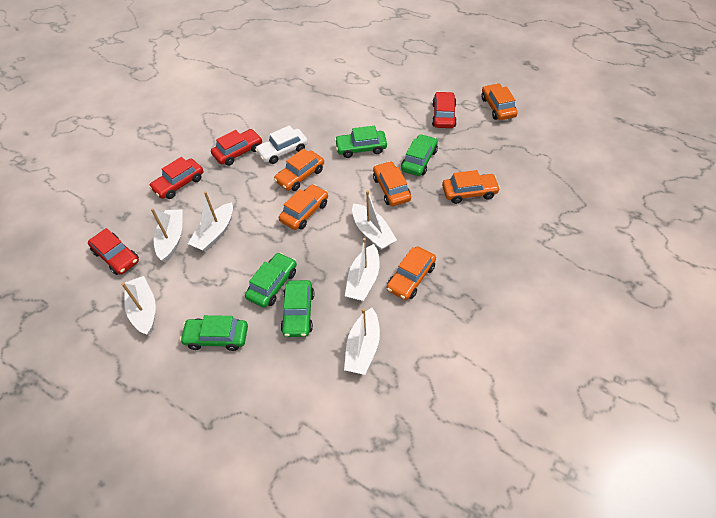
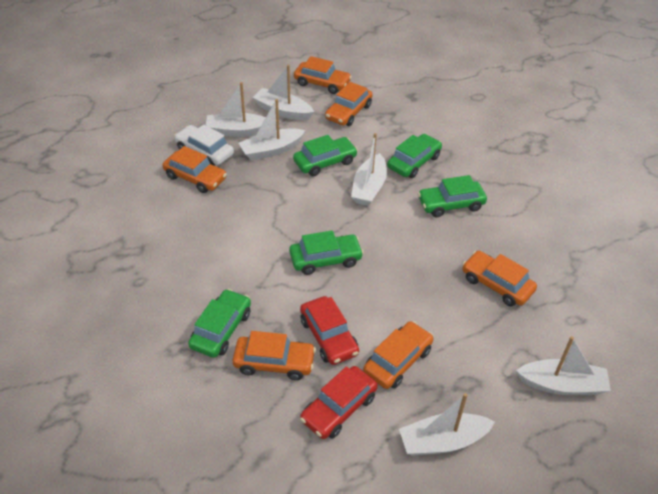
red car: 4 -> 2

